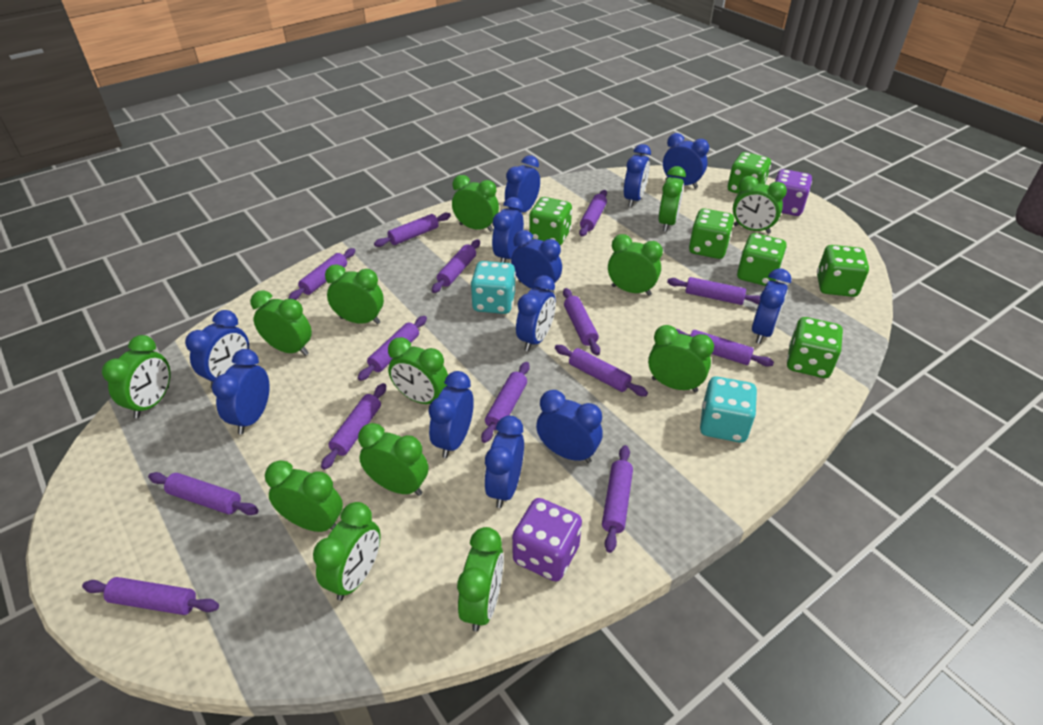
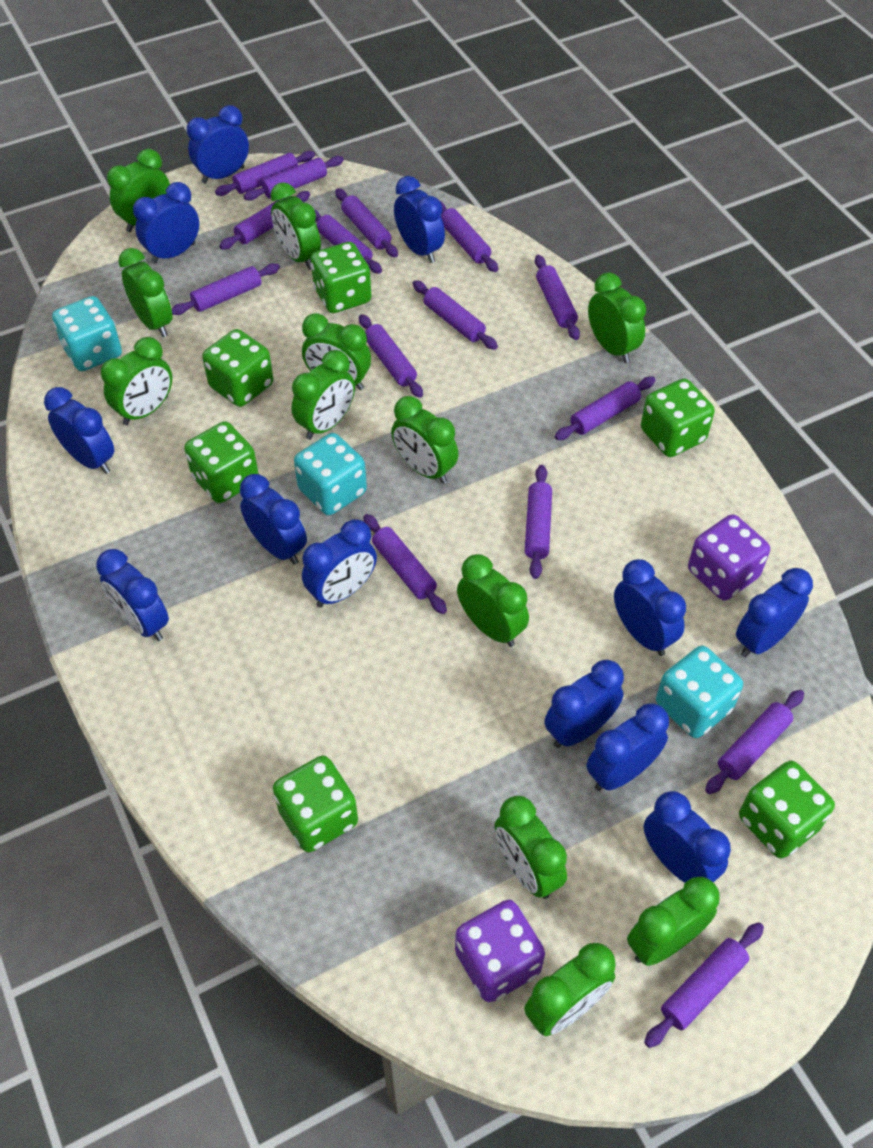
green clock: 13 -> 12
purple rolling pin: 14 -> 15
turquoise dice: 2 -> 3

